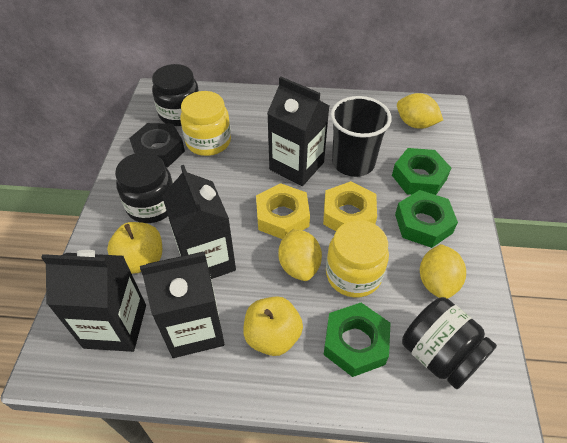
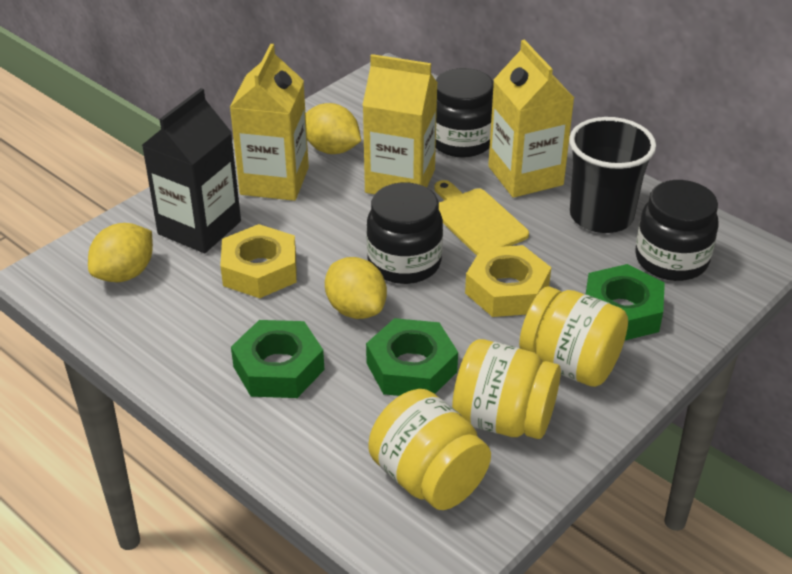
black carton: 4 -> 1
black nut: 1 -> 0
yellow apple: 2 -> 0
yellow carton: 0 -> 3
yellow cutting board: 0 -> 1
yellow jar: 2 -> 3

